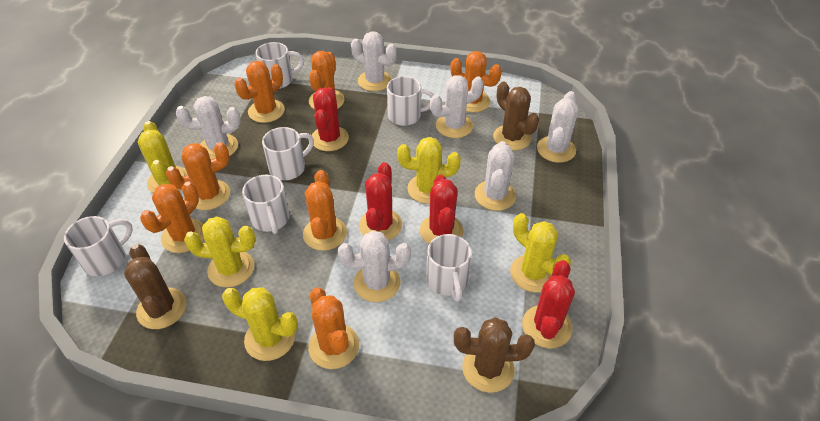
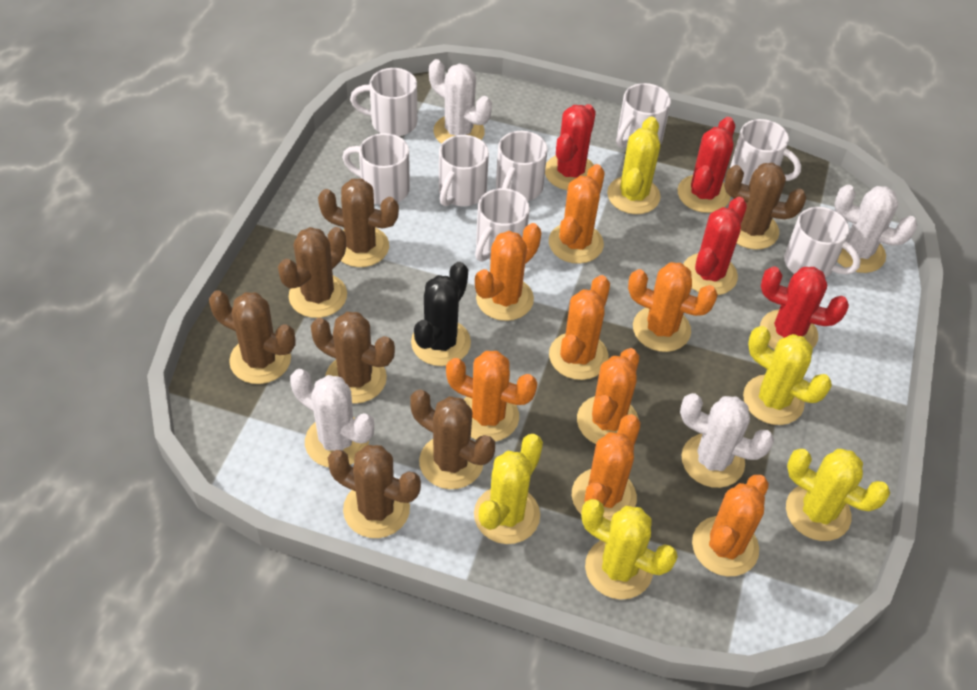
black cactus: 0 -> 1
brown cactus: 3 -> 7
orange cactus: 7 -> 8
white cactus: 6 -> 4
white mug: 6 -> 8

